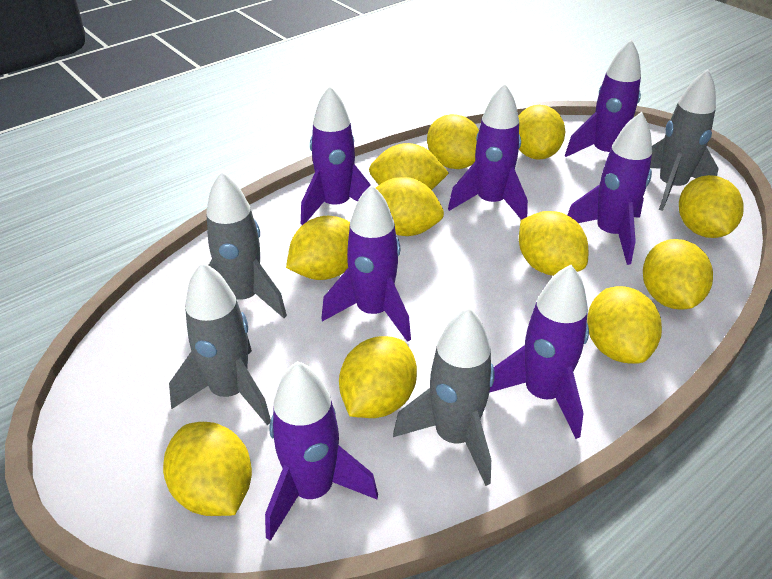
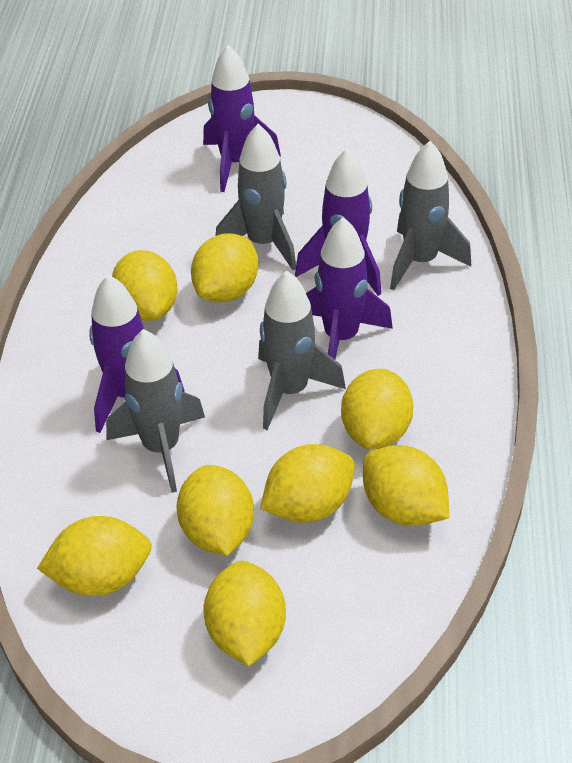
purple rocket: 7 -> 4
yellow lemon: 11 -> 8

